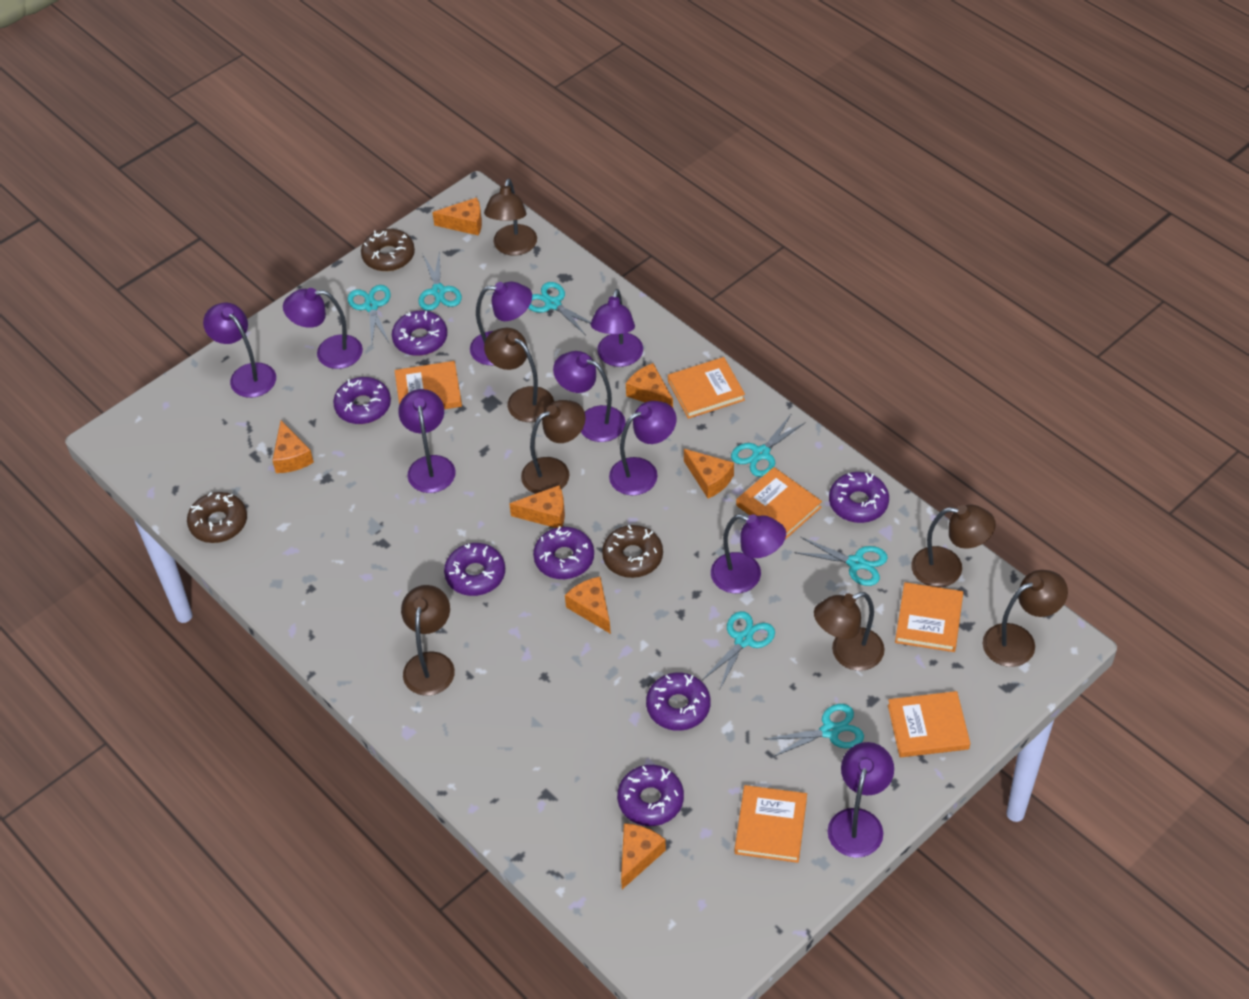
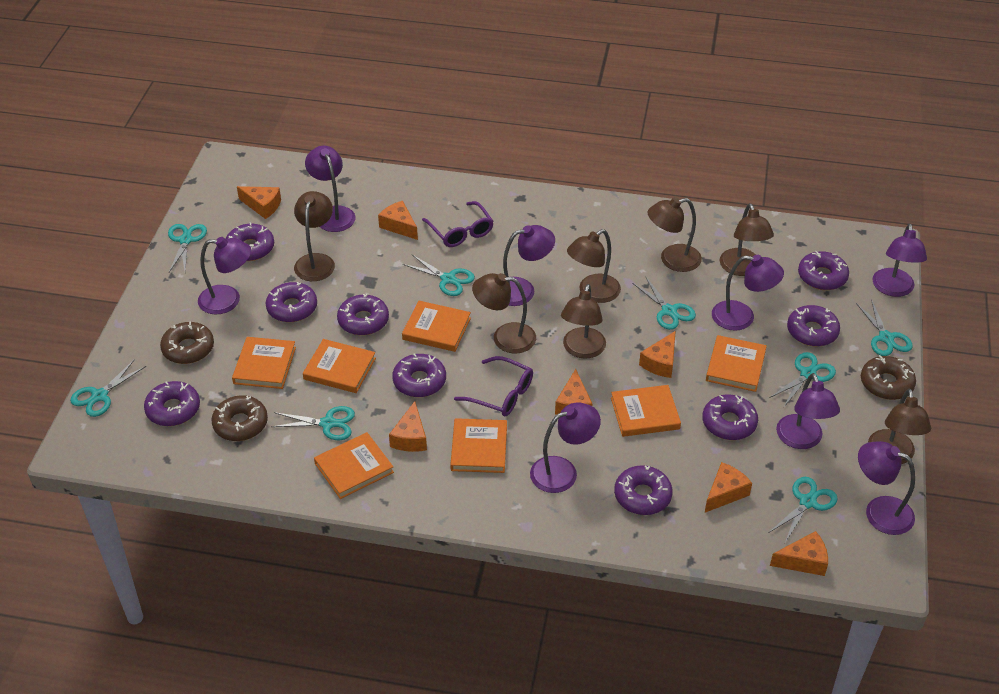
orange book: 6 -> 7
purple donut: 7 -> 9
purple glasses: 0 -> 2
purple lamp: 9 -> 8
turquoise scissors: 7 -> 8

